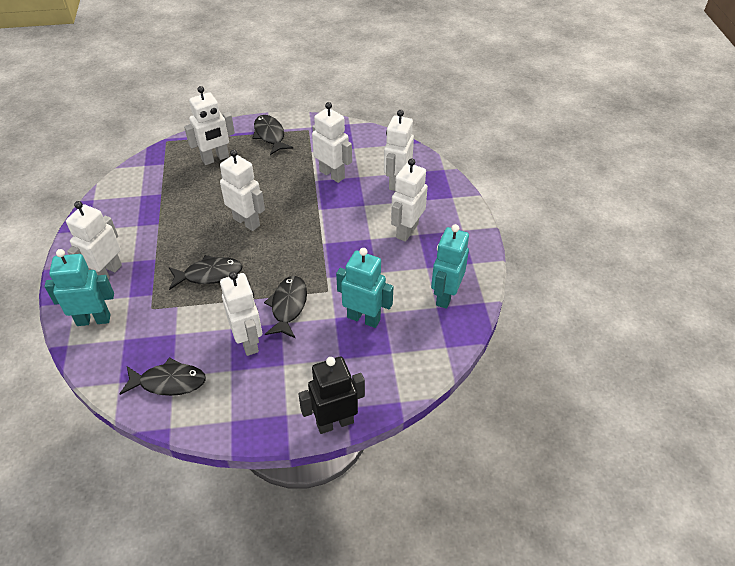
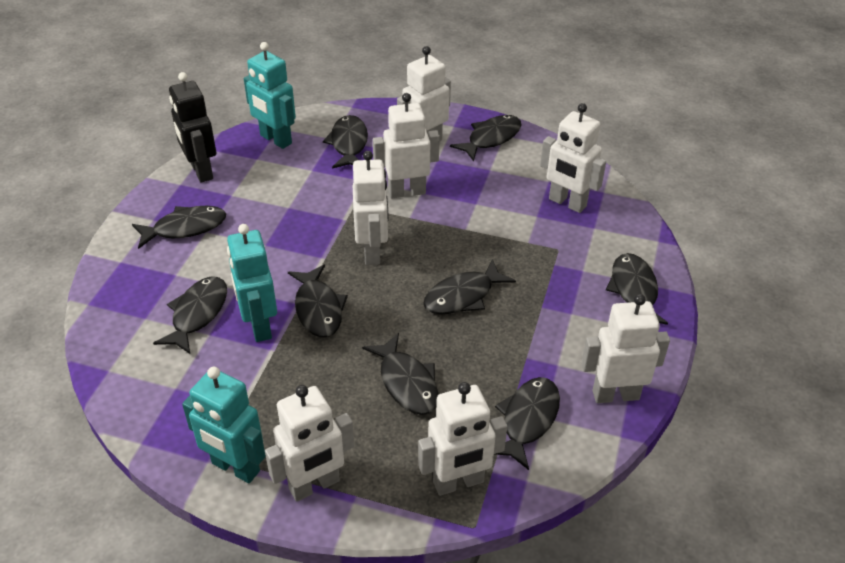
black fish: 4 -> 9

